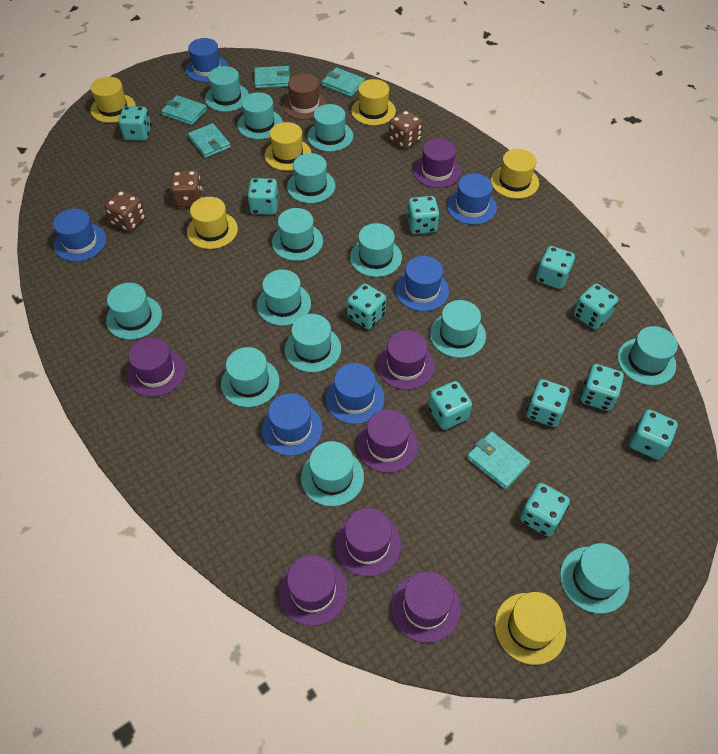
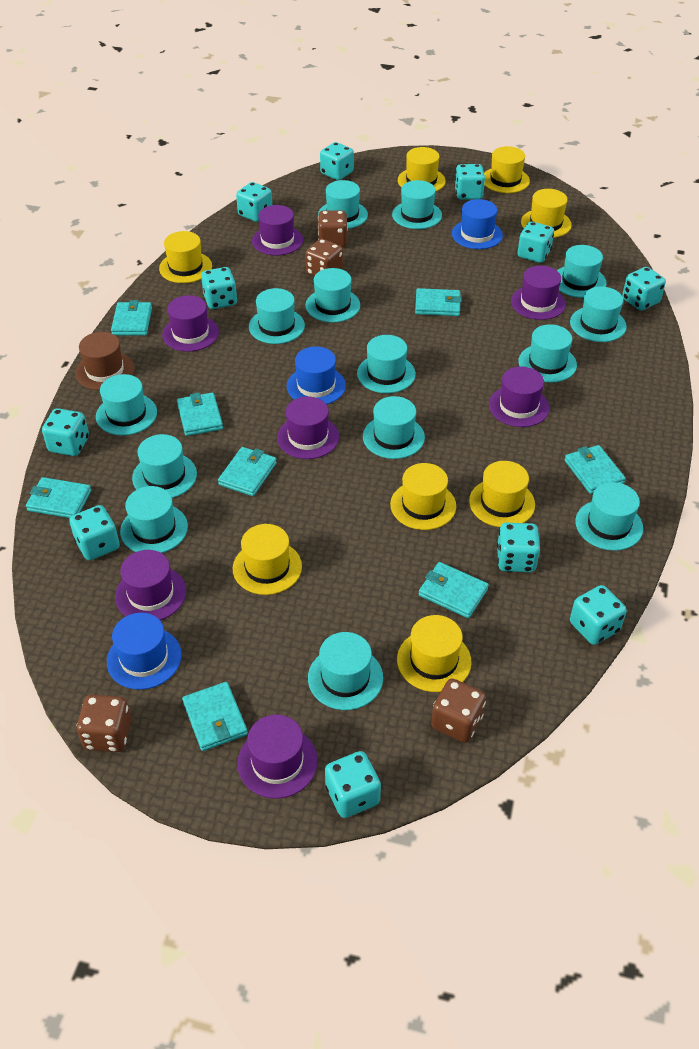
blue hat: 6 -> 3
brown dice: 3 -> 4
turquoise wallet: 5 -> 8
yellow hat: 6 -> 8

